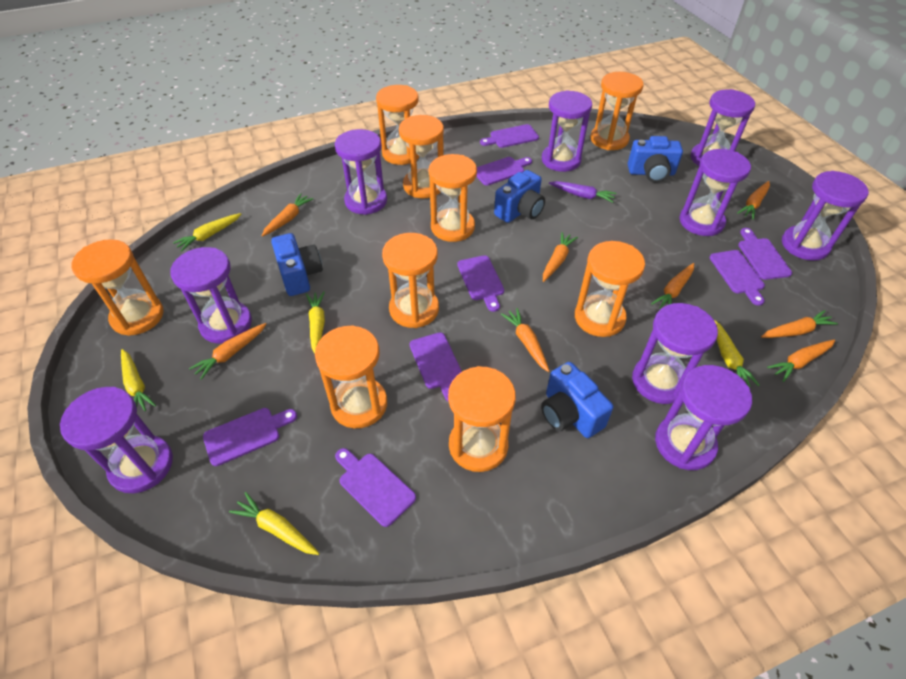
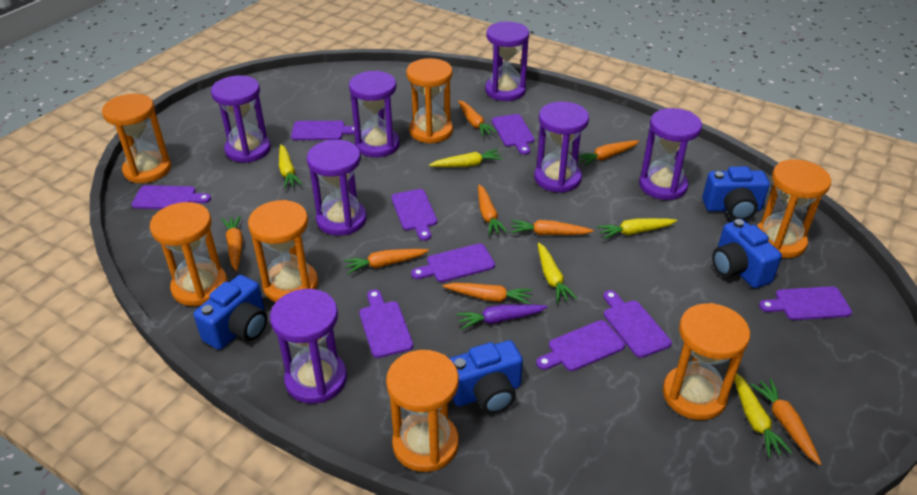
orange hourglass: 9 -> 7
purple cutting board: 8 -> 9
purple hourglass: 9 -> 7

